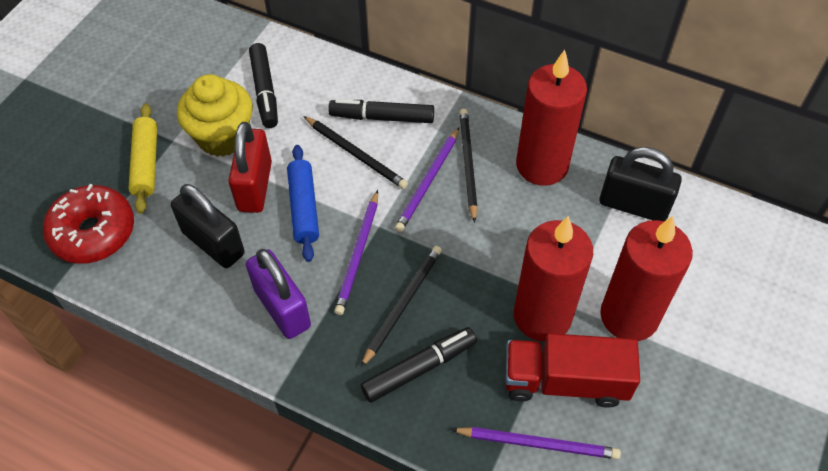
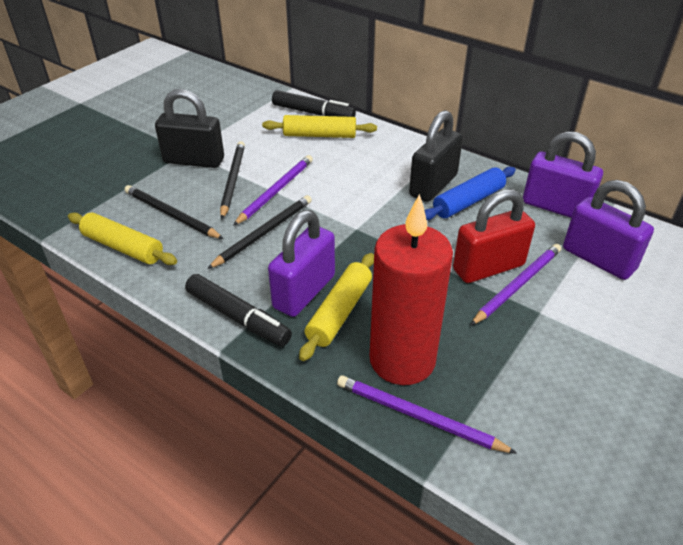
black marker: 3 -> 2
purple padlock: 1 -> 3
red candle: 3 -> 1
red donut: 1 -> 0
red truck: 1 -> 0
yellow cupcake: 1 -> 0
yellow rolling pin: 1 -> 3

